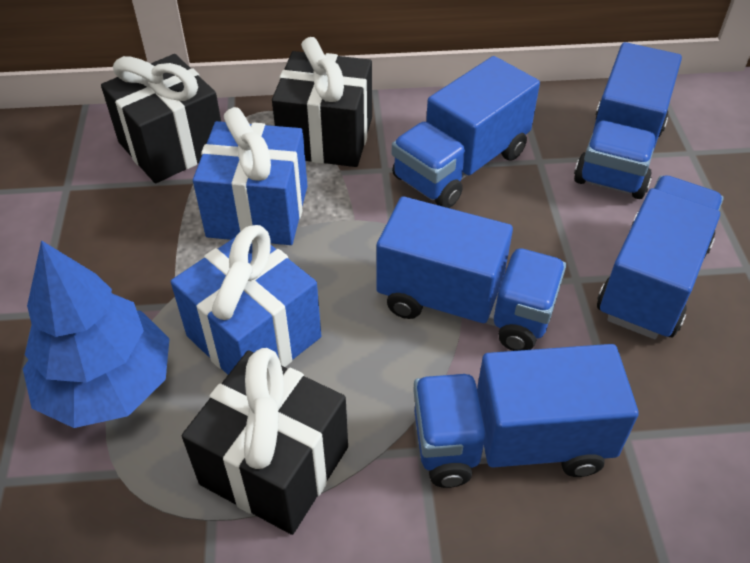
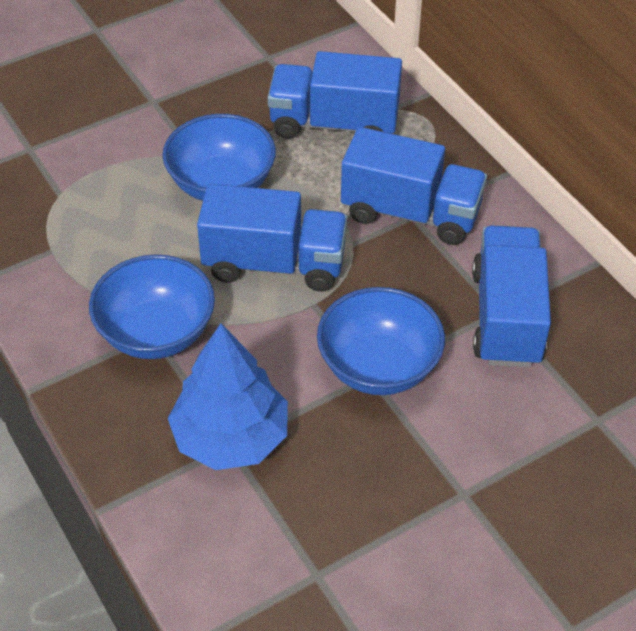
black gift: 3 -> 0
blue bowl: 0 -> 3
blue gift: 2 -> 0
blue truck: 5 -> 4

